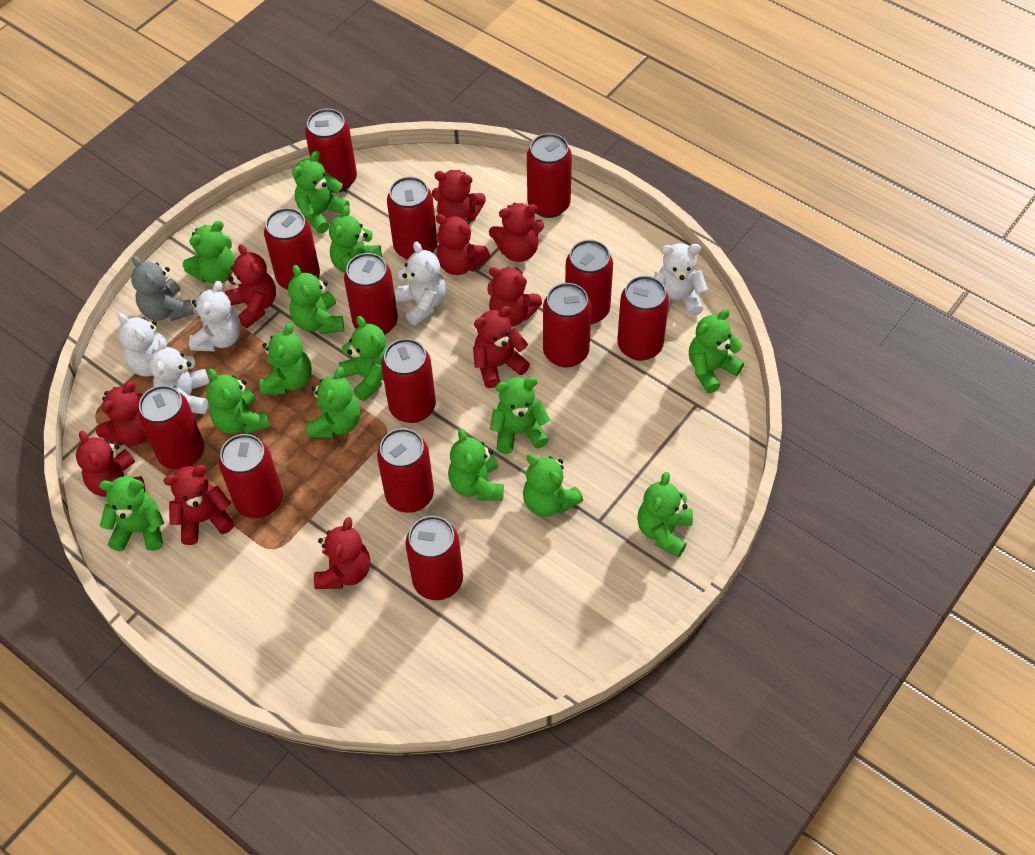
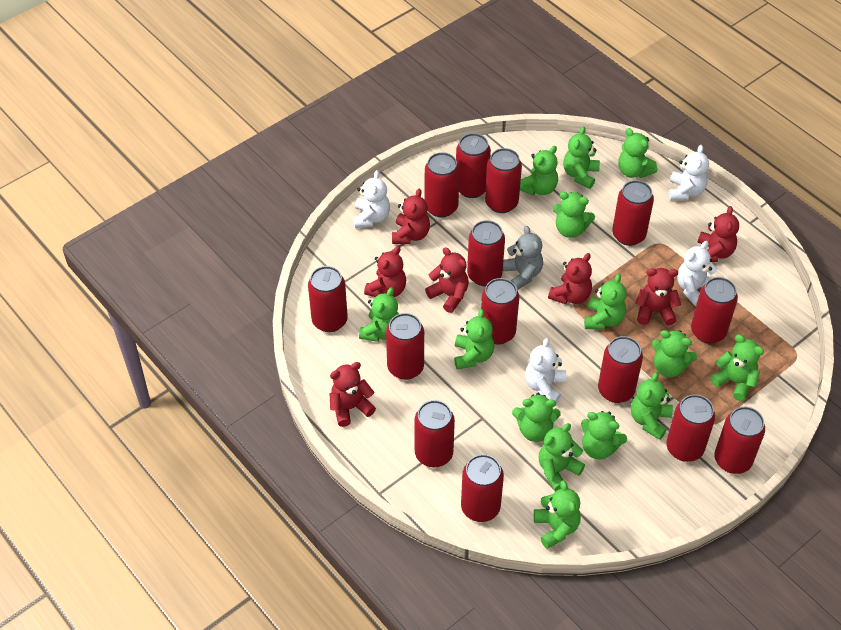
red can: 13 -> 14
red teddy bear: 10 -> 7
white teddy bear: 5 -> 4

